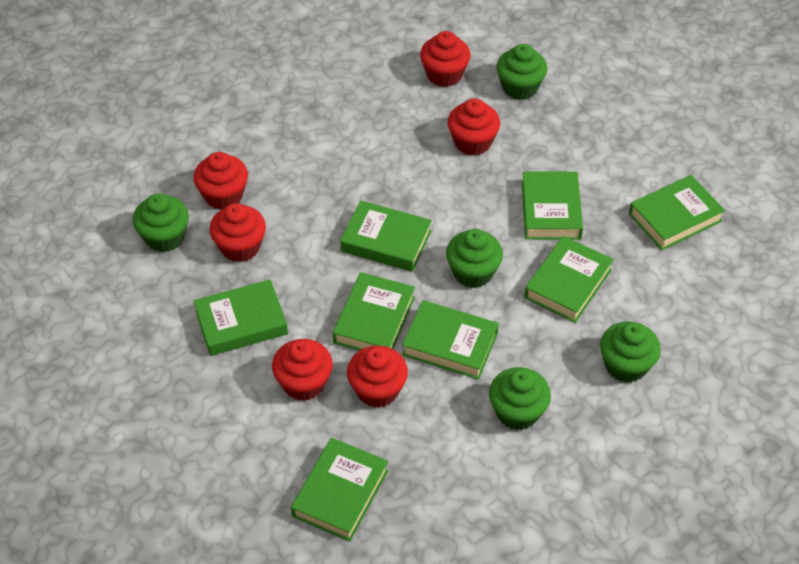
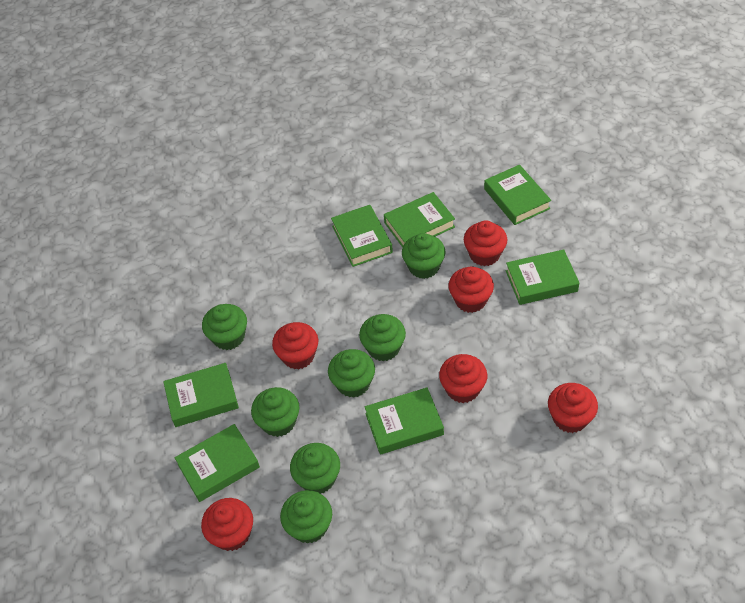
green book: 8 -> 7
green cupcake: 5 -> 7

